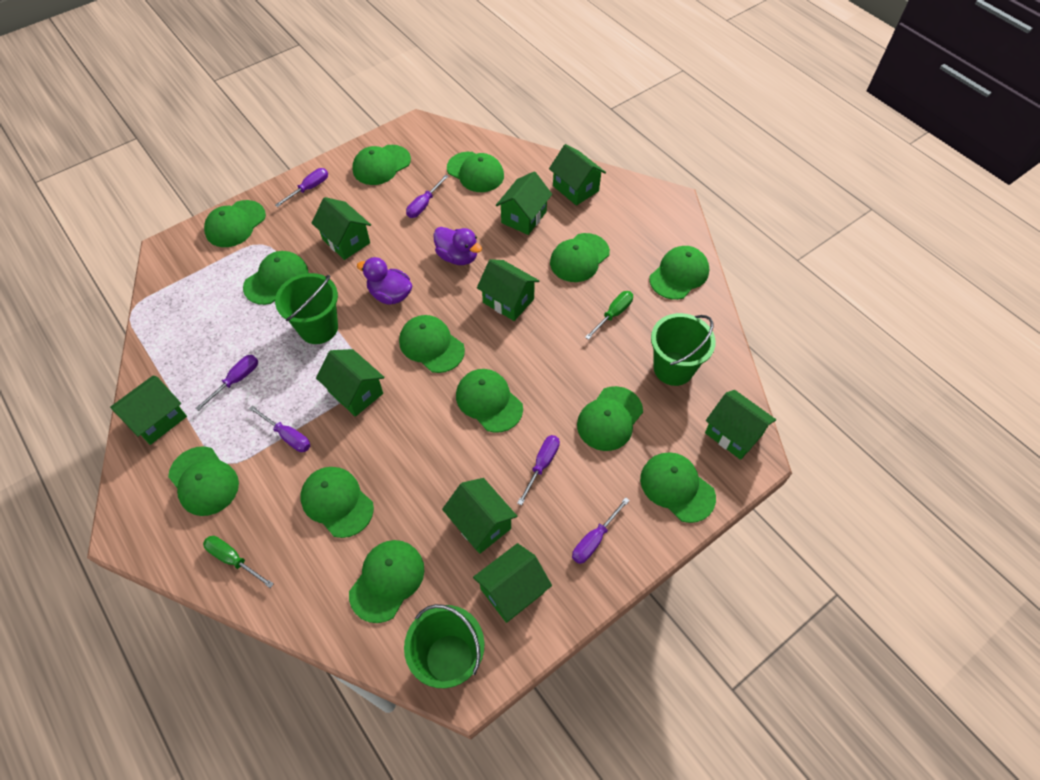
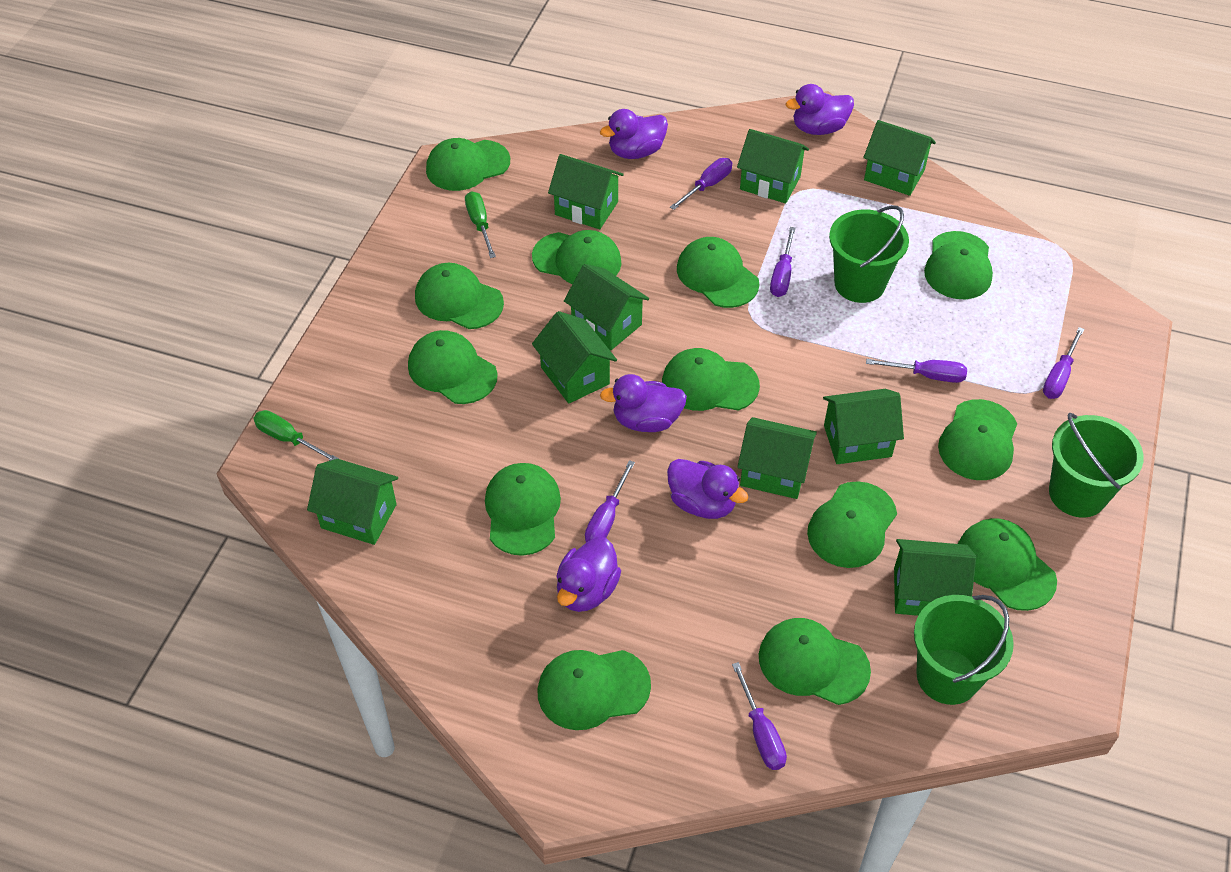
purple duck: 2 -> 5

